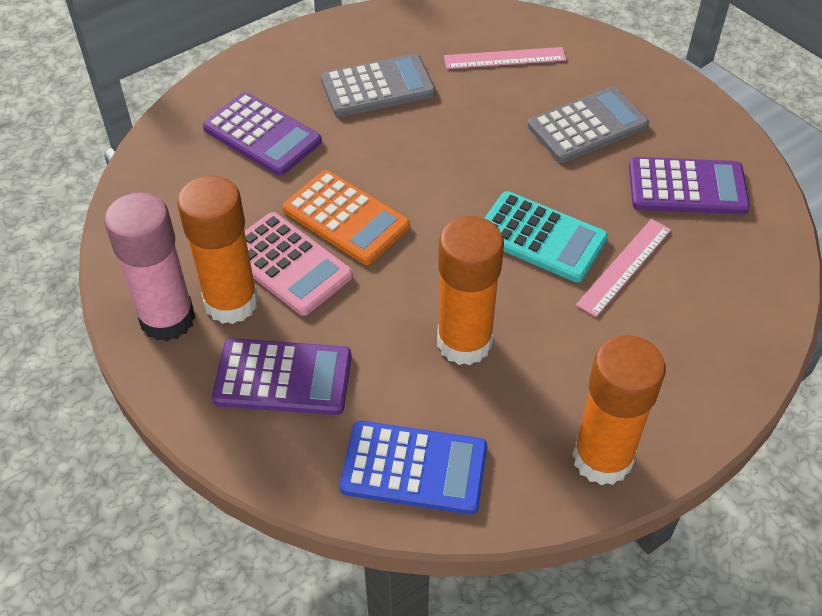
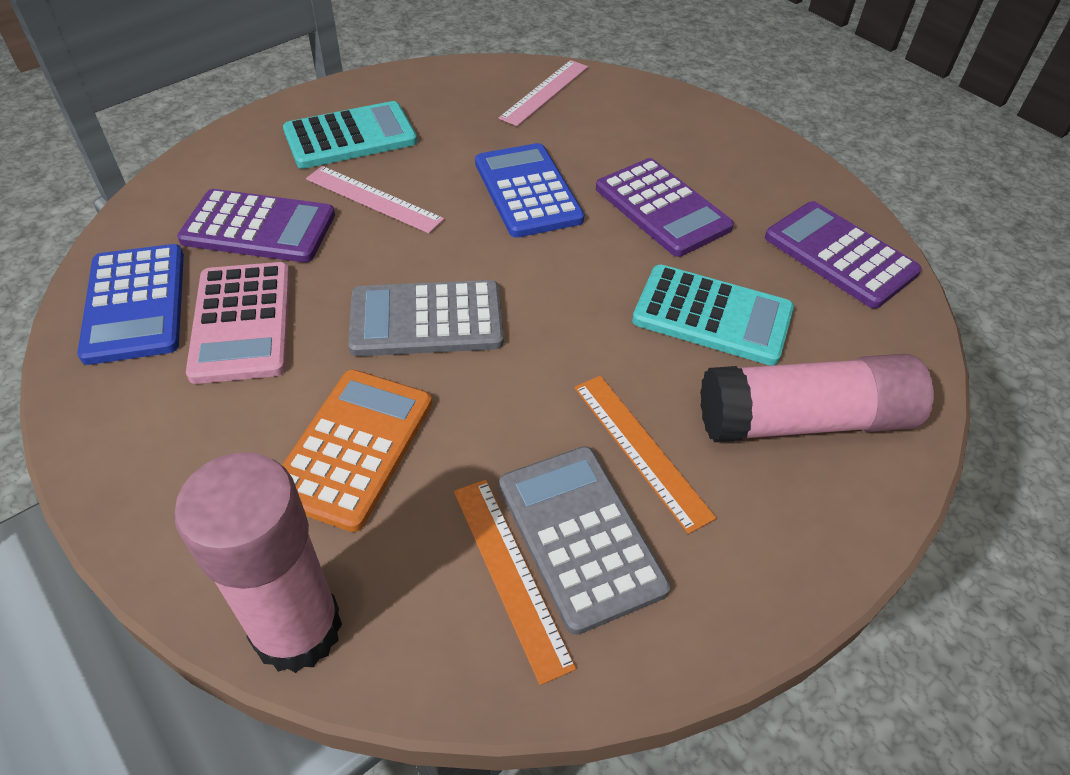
blue calculator: 1 -> 2
orange glue stick: 3 -> 0
orange ruler: 0 -> 2
pink glue stick: 1 -> 2
turquoise calculator: 1 -> 2

